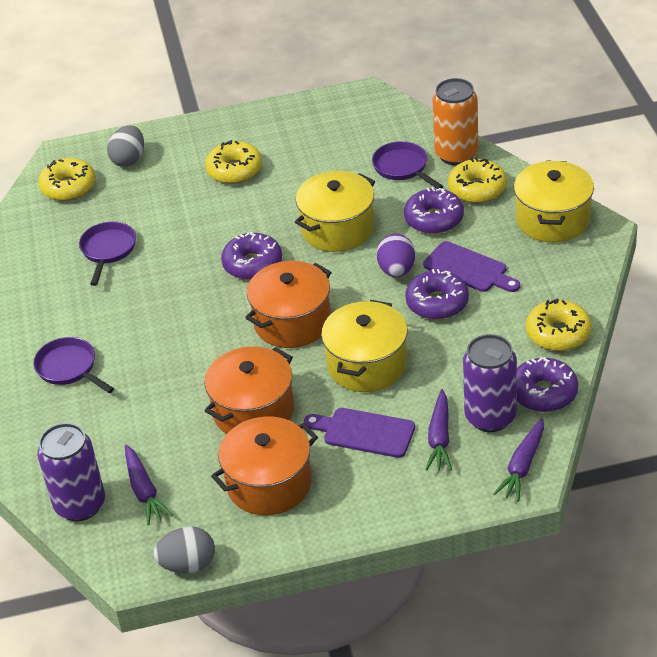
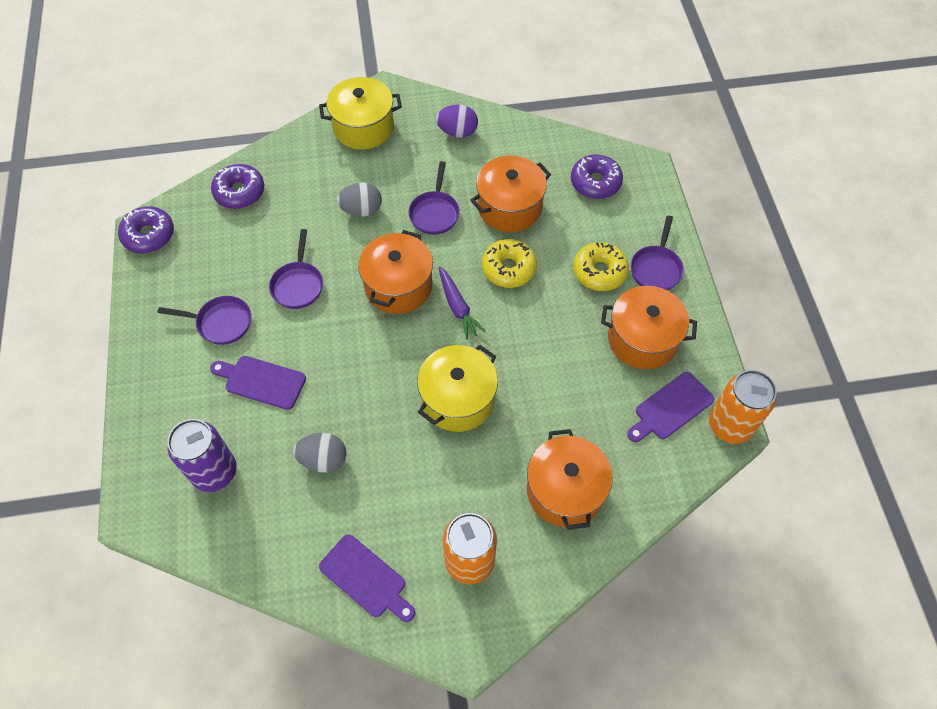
orange can: 1 -> 2
orange pot: 3 -> 4
purple can: 2 -> 1
purple carrot: 3 -> 1
purple cutting board: 2 -> 3
purple donut: 4 -> 3
purple pan: 3 -> 4
yellow donut: 4 -> 2
yellow pot: 3 -> 2

